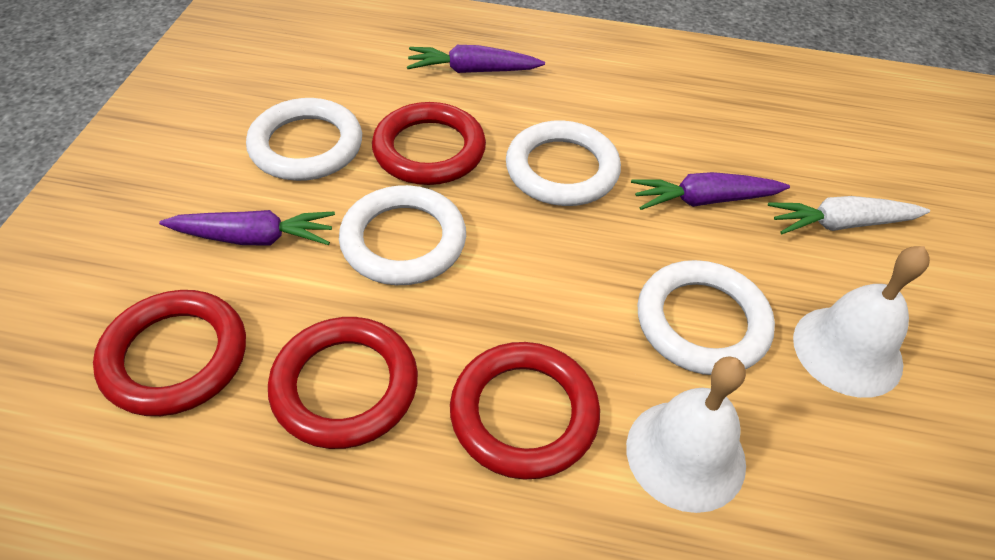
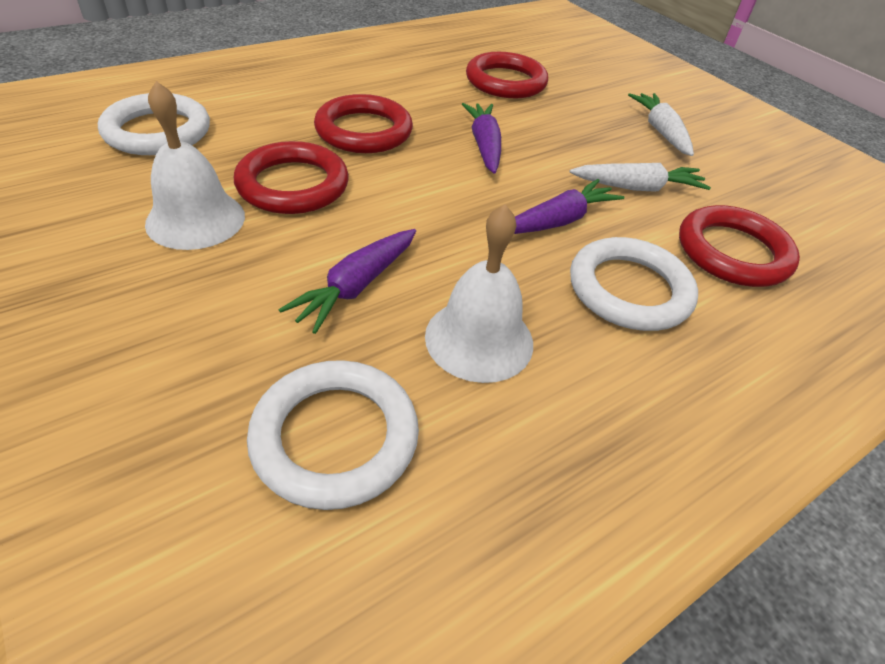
white carrot: 1 -> 2
white ring: 4 -> 3

